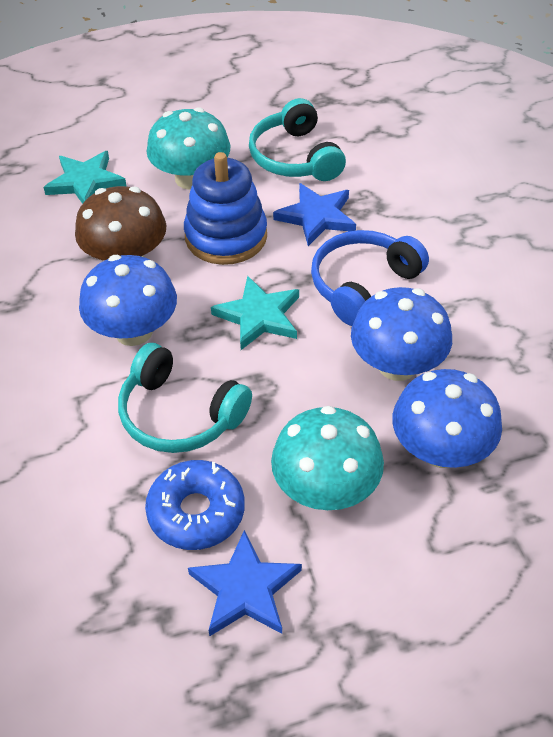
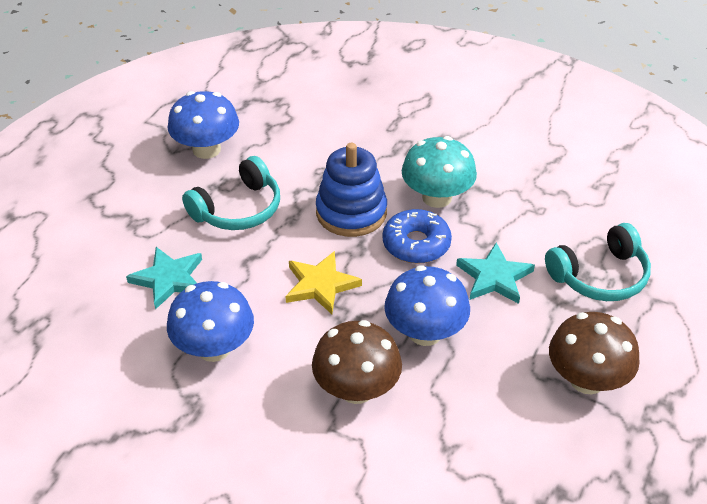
blue headphones: 1 -> 0
blue star: 2 -> 0
brown mushroom: 1 -> 2
turquoise mushroom: 2 -> 1
yellow star: 0 -> 1

